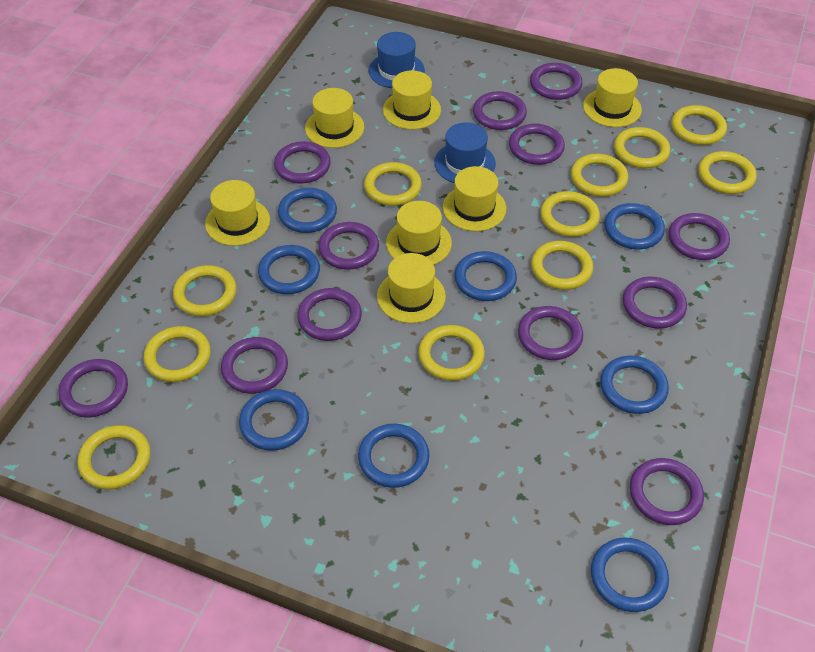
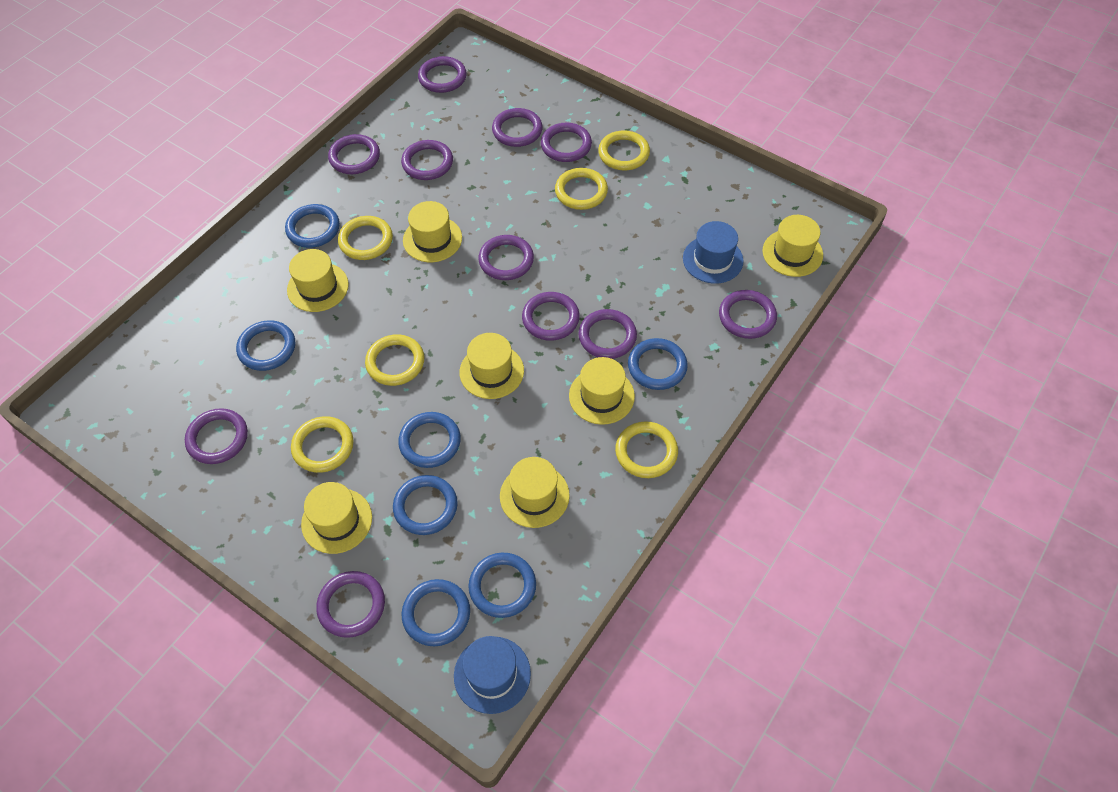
blue ring: 8 -> 7
purple ring: 12 -> 11
yellow ring: 11 -> 6

